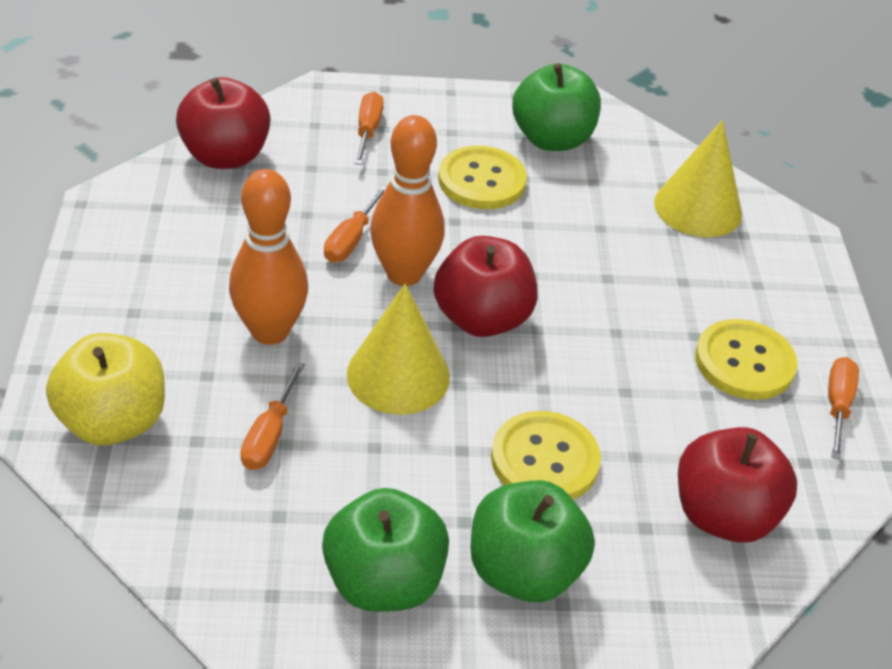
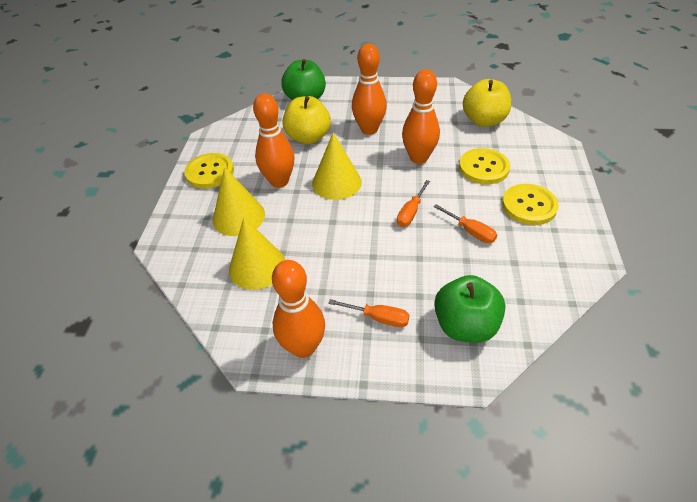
green apple: 3 -> 2
orange bowling pin: 2 -> 4
orange screwdriver: 4 -> 3
red apple: 3 -> 0
yellow apple: 1 -> 2
yellow cone: 2 -> 3

